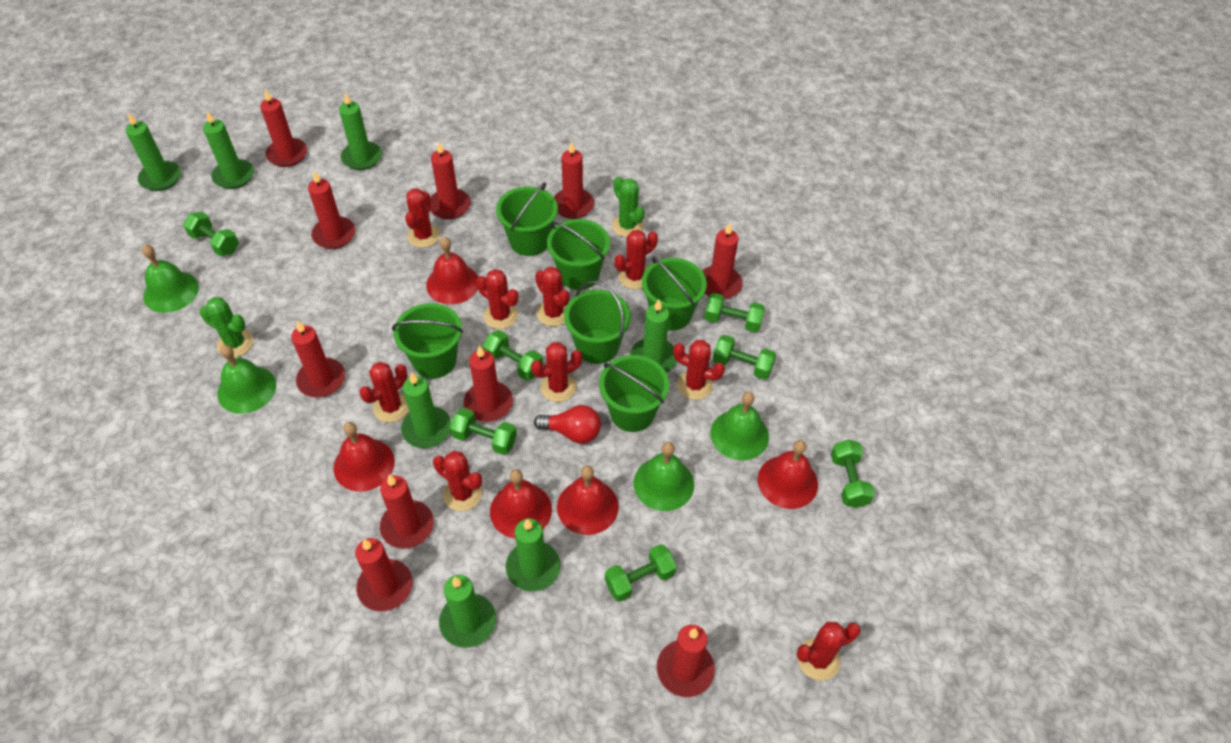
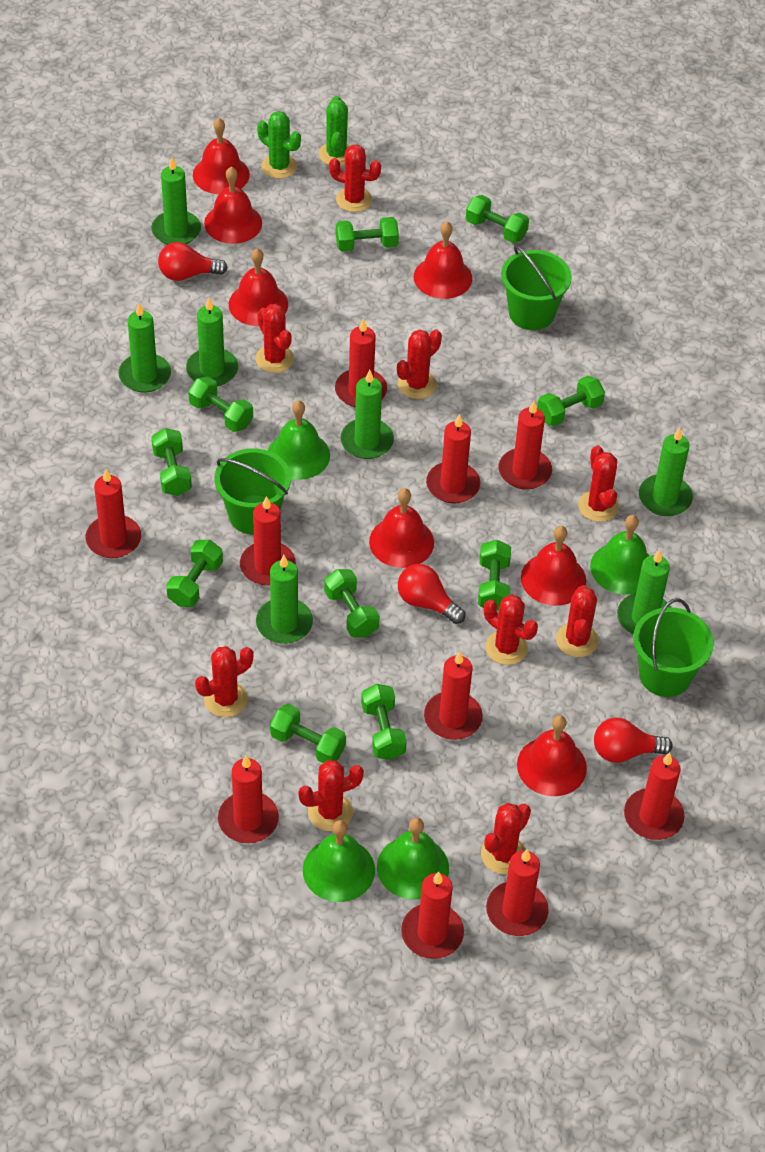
green bucket: 6 -> 3
green dumbbell: 7 -> 10
red bell: 5 -> 7
red light bulb: 1 -> 3

